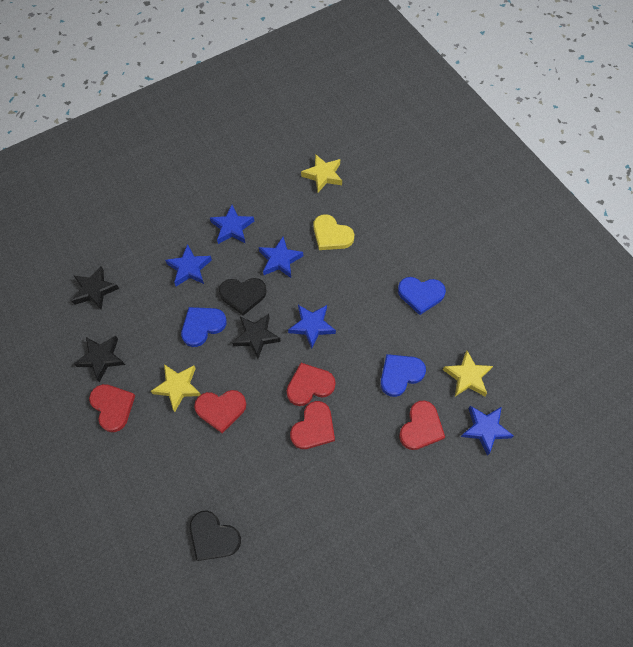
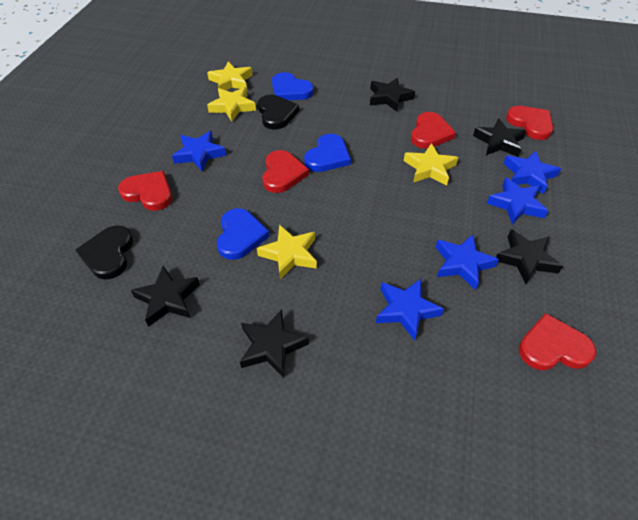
black star: 3 -> 5
yellow heart: 1 -> 0
yellow star: 3 -> 4

